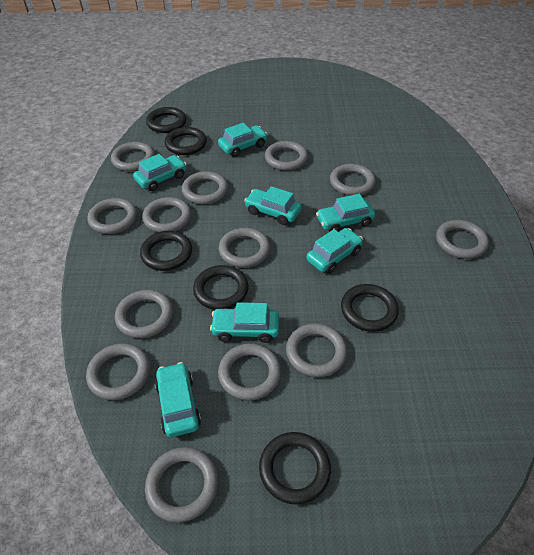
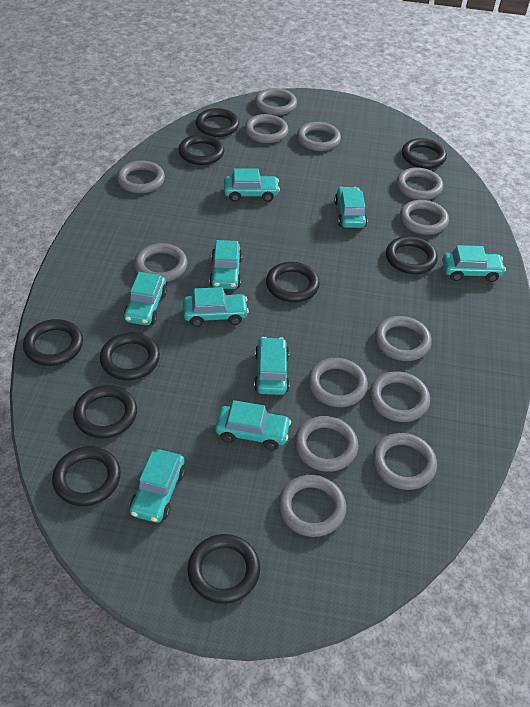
black ring: 6 -> 10
turquoise car: 7 -> 9

